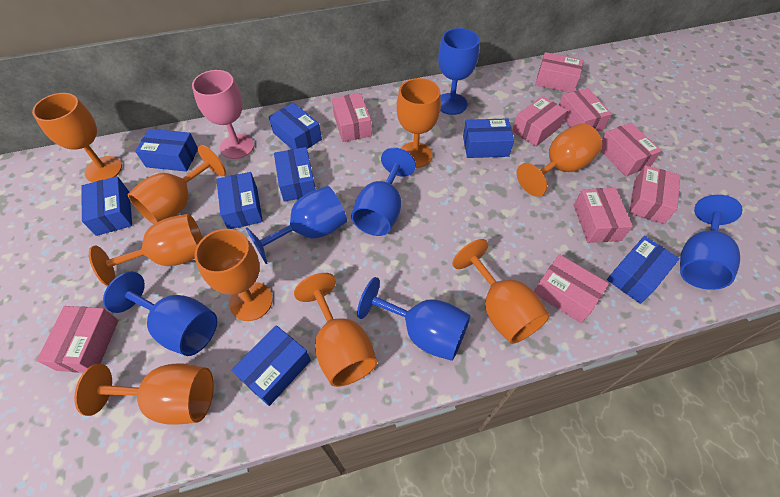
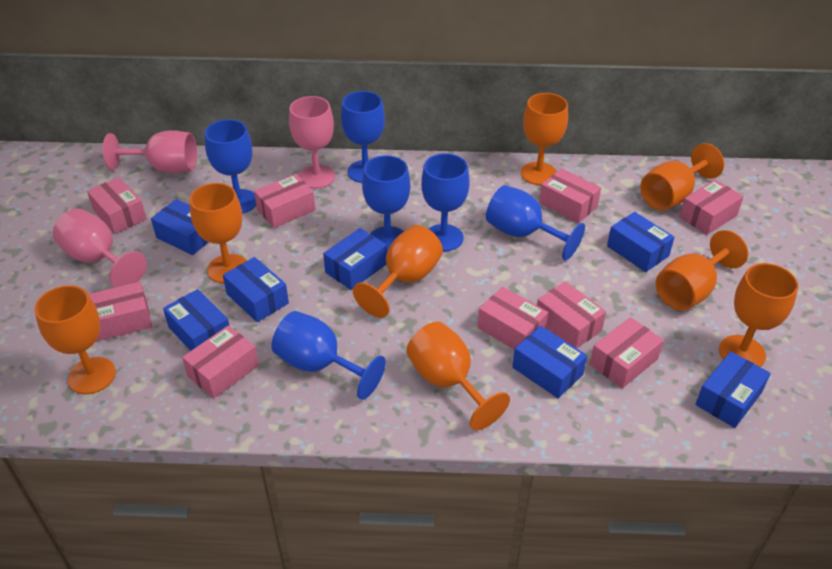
blue box: 8 -> 7
orange goblet: 9 -> 8
pink goblet: 1 -> 3

